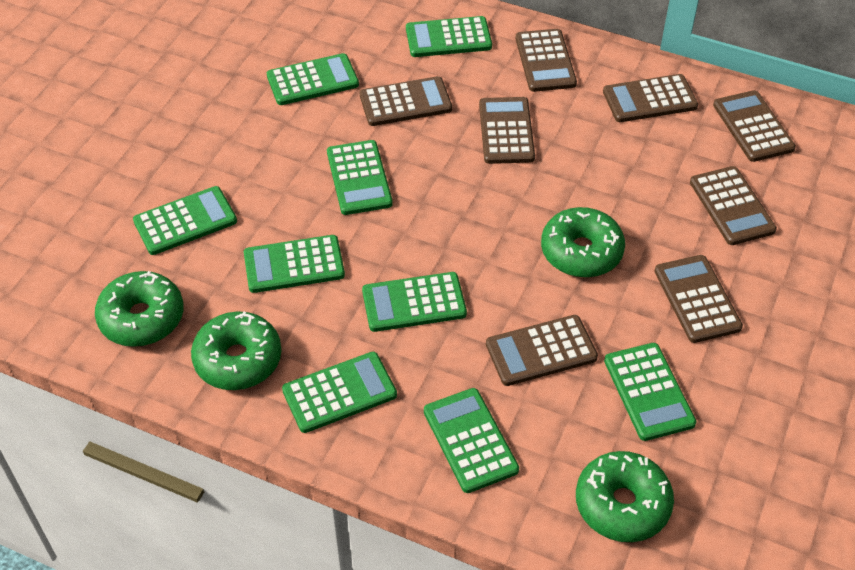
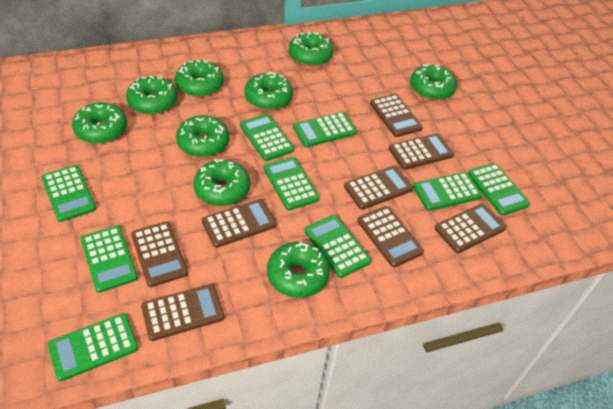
green donut: 4 -> 9

